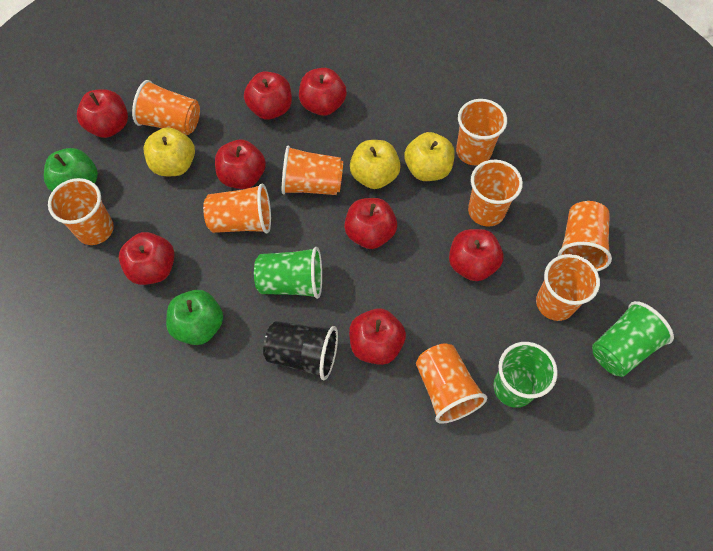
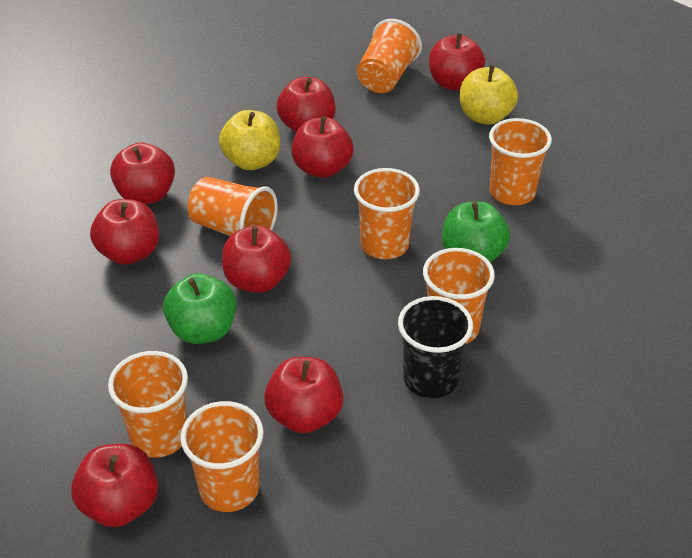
green cup: 3 -> 0
orange cup: 9 -> 7
yellow apple: 3 -> 2

